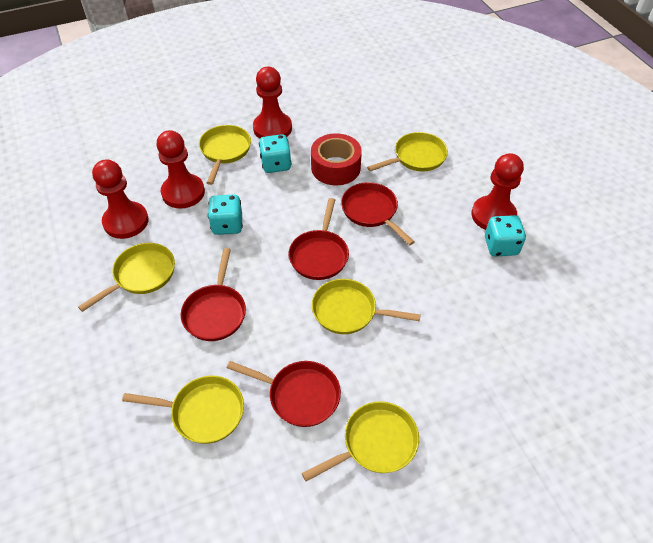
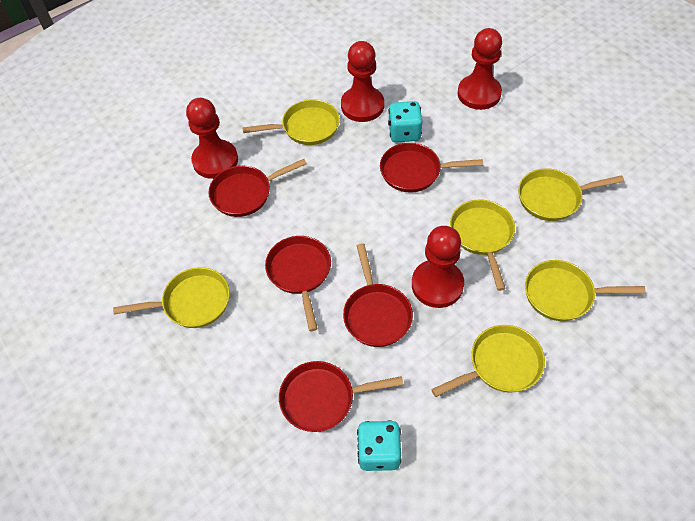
red pan: 4 -> 5
red tape: 1 -> 0
turquoise dice: 3 -> 2

